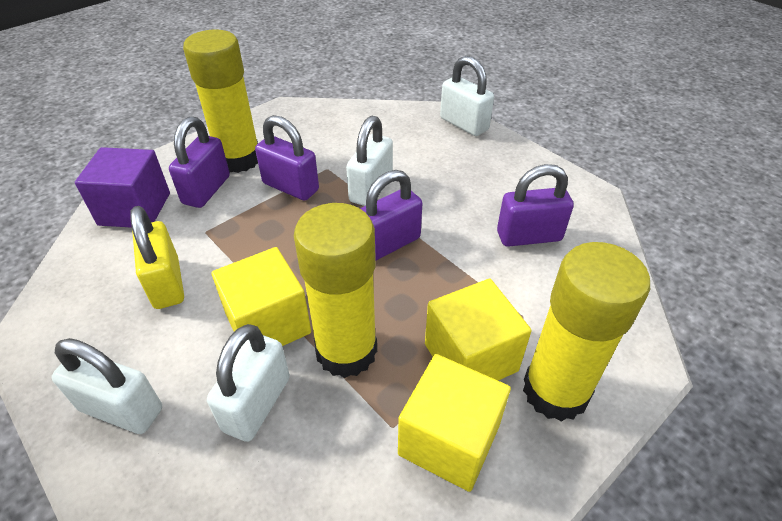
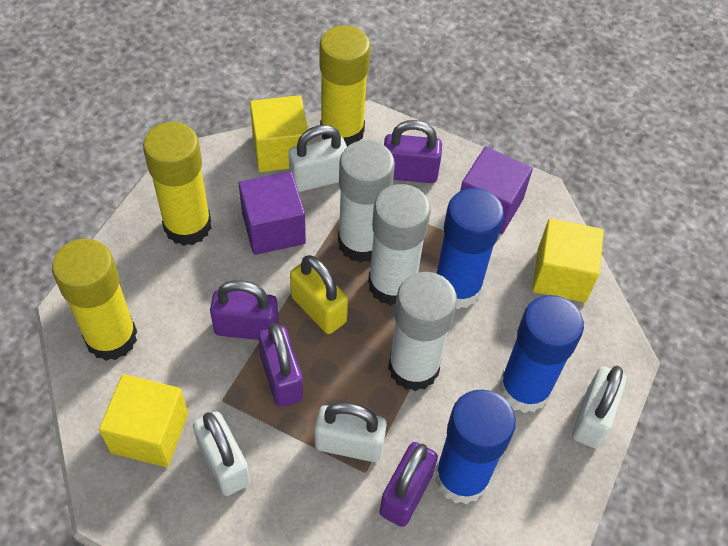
blue glue stick: 0 -> 3
purple cube: 1 -> 2
white glue stick: 0 -> 3

